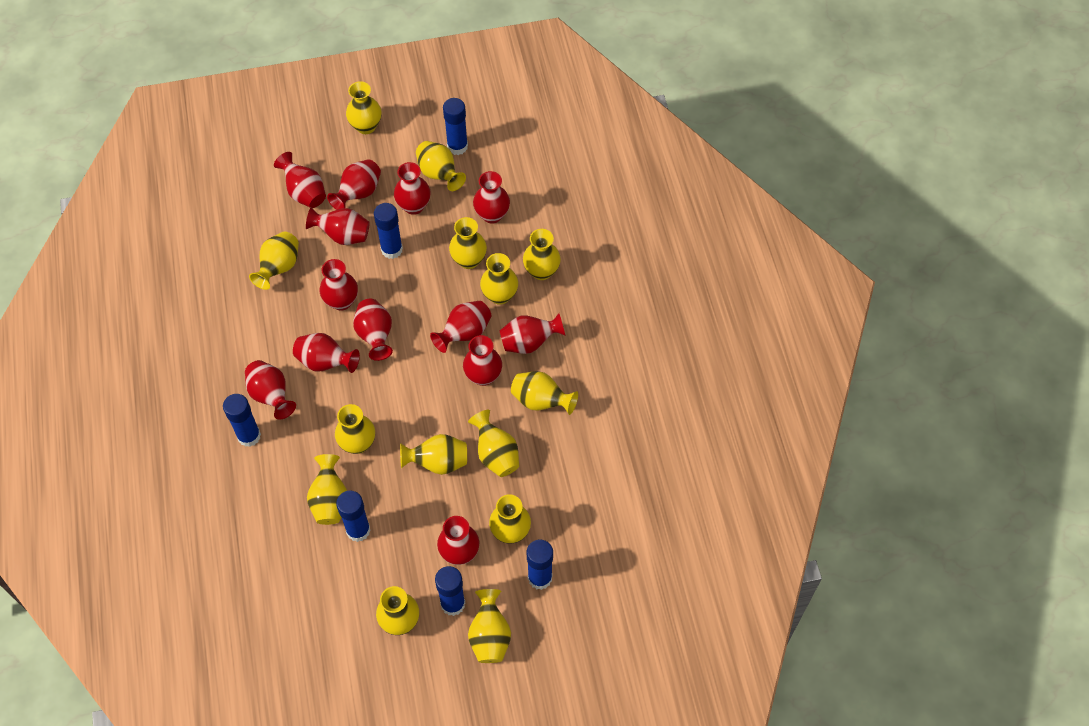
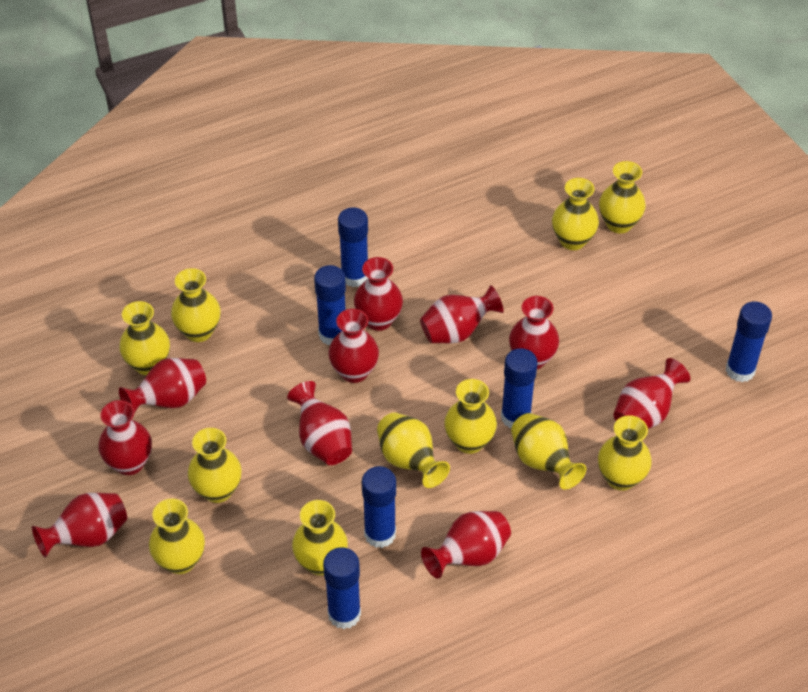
red vase: 13 -> 10
yellow vase: 14 -> 11

